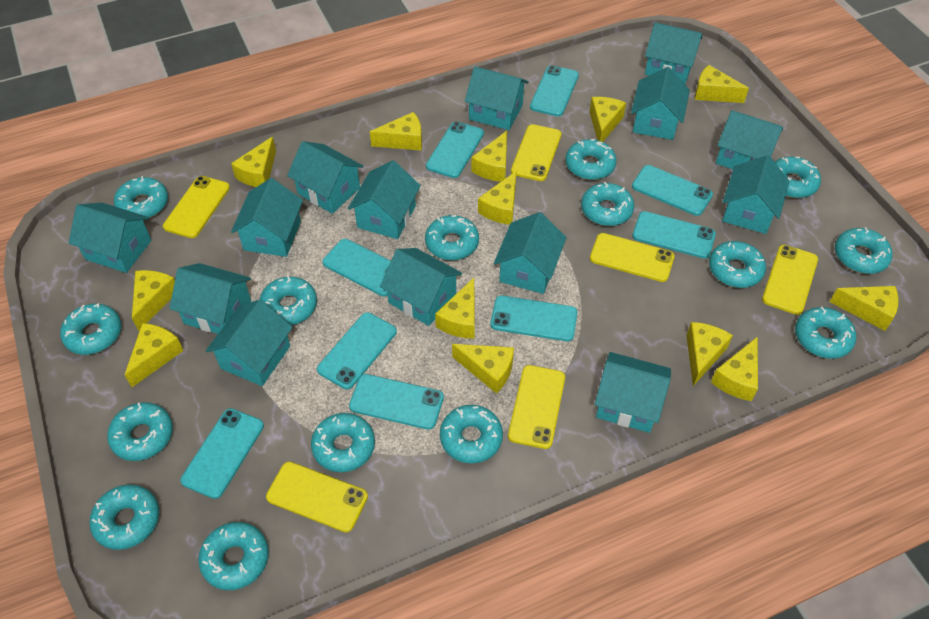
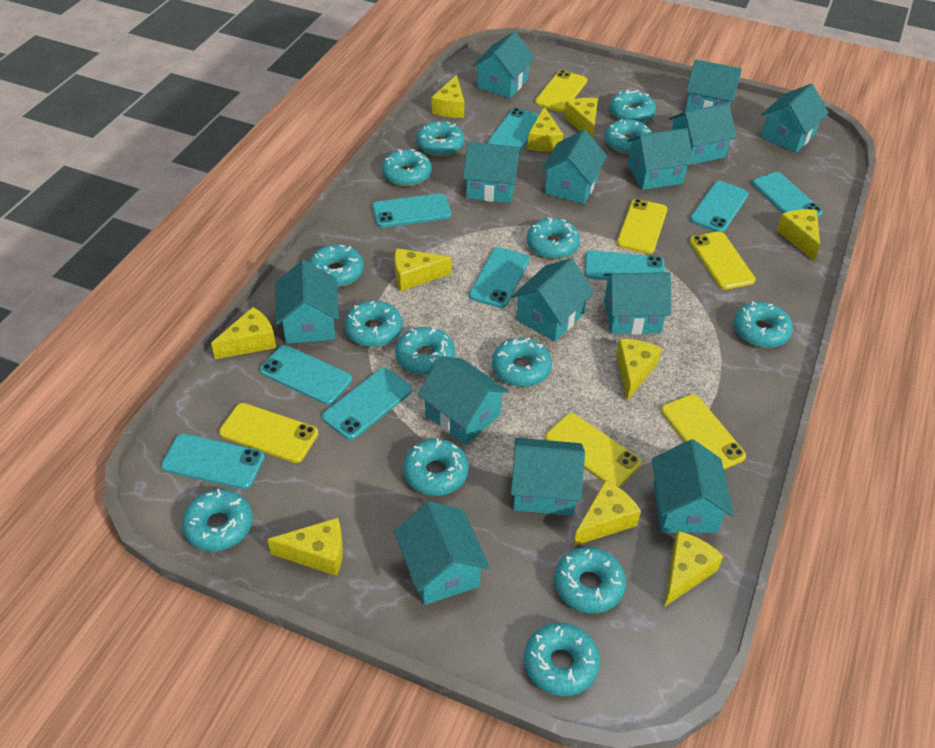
turquoise donut: 15 -> 14
yellow cheese: 13 -> 10

